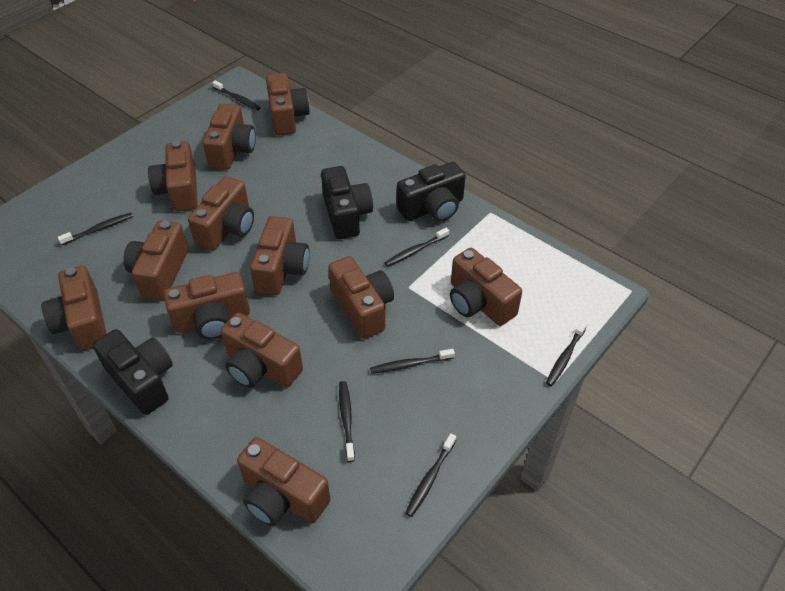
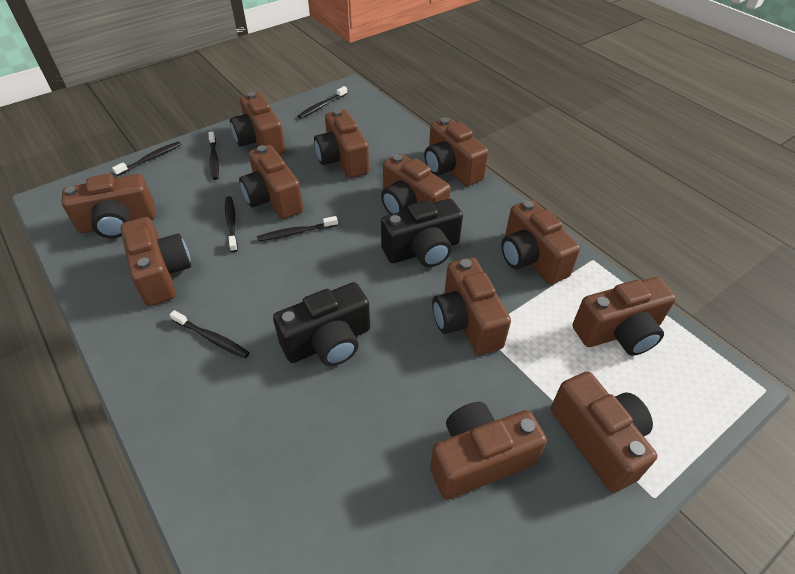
black camera: 3 -> 2
black toothbrush: 7 -> 6

